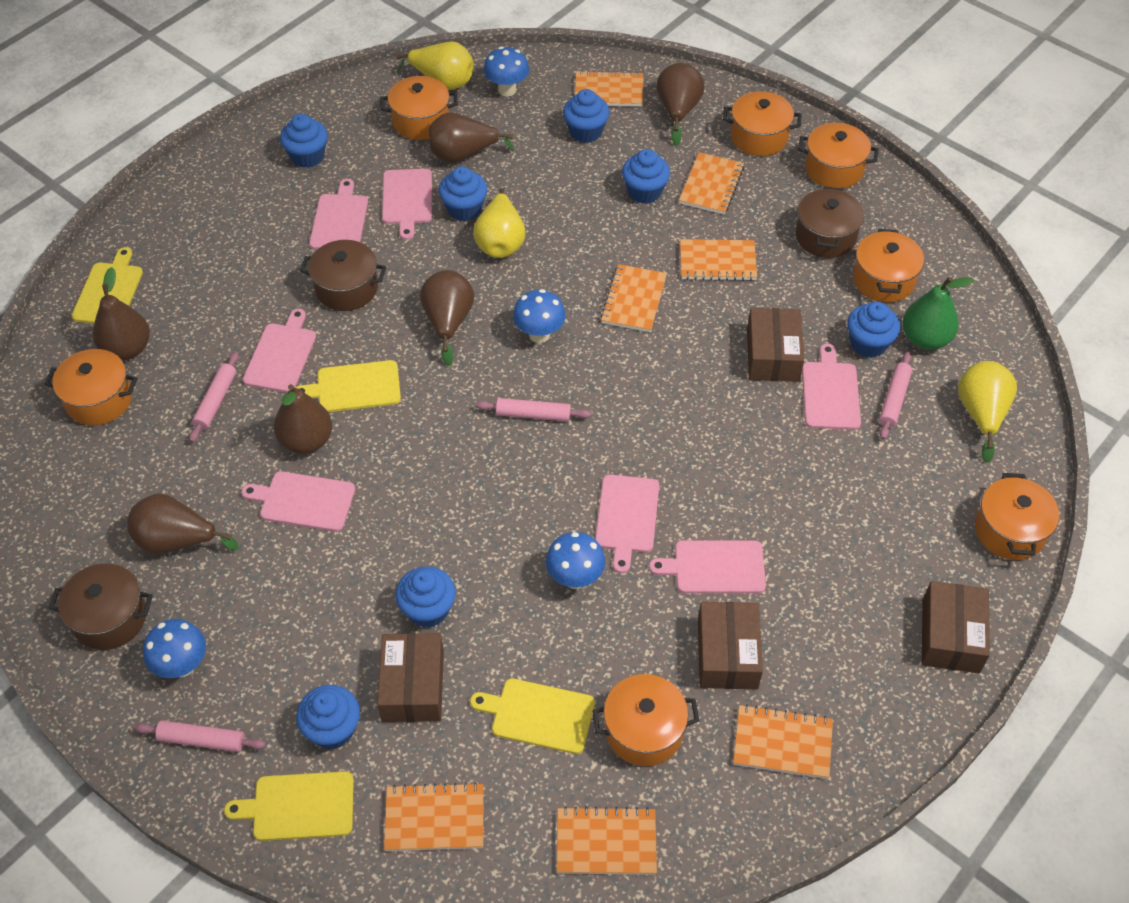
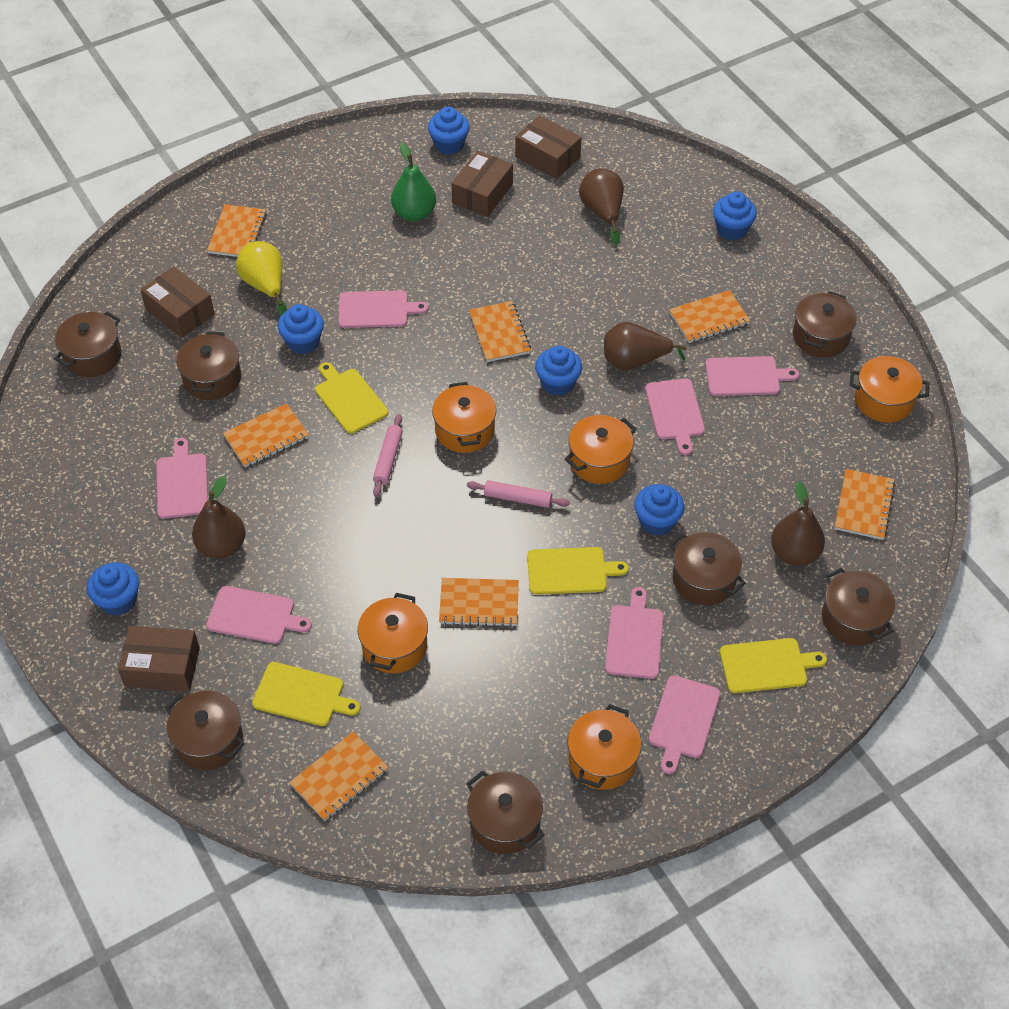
blue cupcake: 7 -> 6
blue mushroom: 4 -> 0
brown pear: 6 -> 4
brown pot: 3 -> 7
orange pot: 7 -> 5
pink rolling pin: 4 -> 2
yellow pear: 3 -> 1

